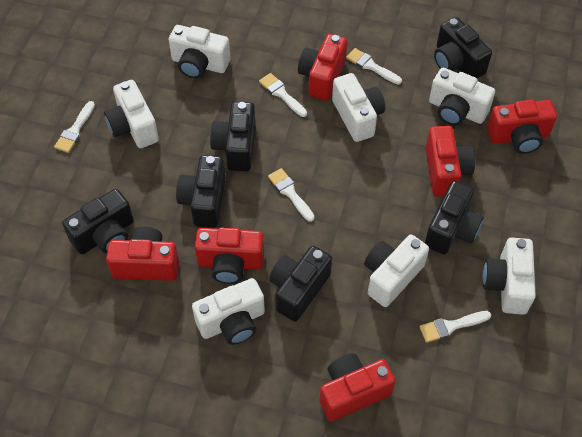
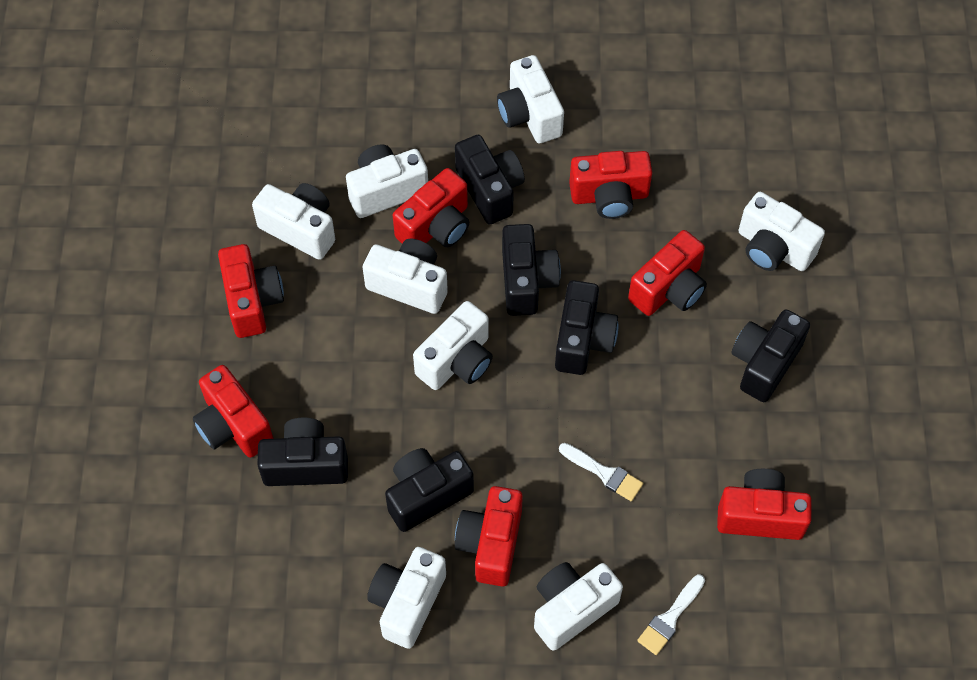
red camera: 6 -> 7
white brush: 5 -> 2
white camera: 7 -> 8

